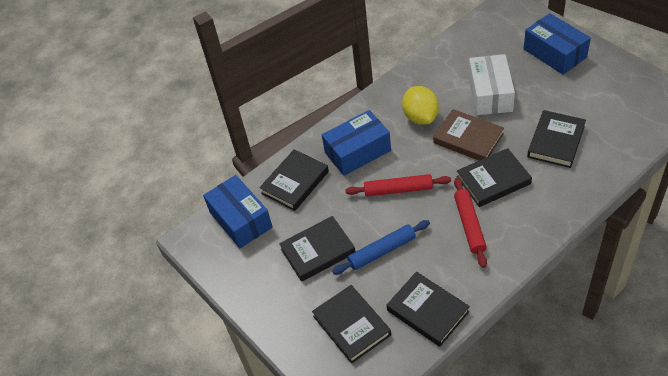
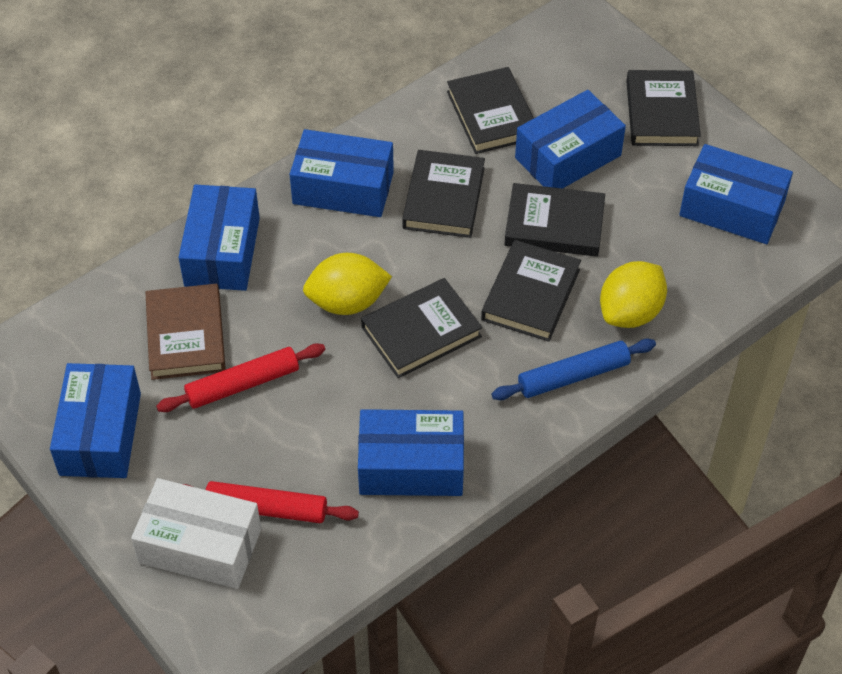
blue box: 3 -> 6
yellow lemon: 1 -> 2

